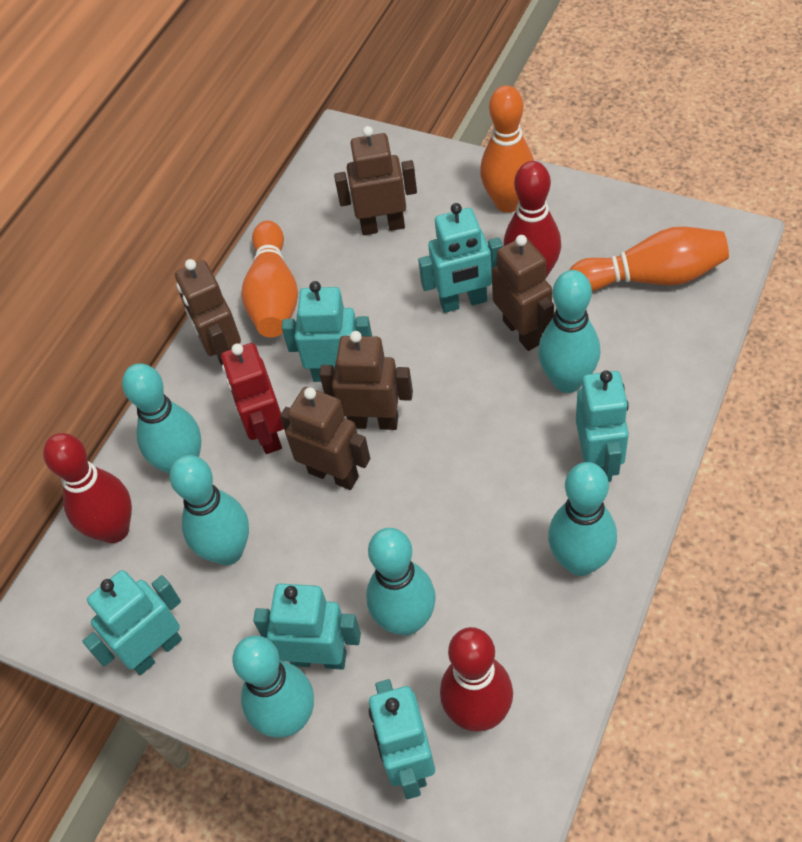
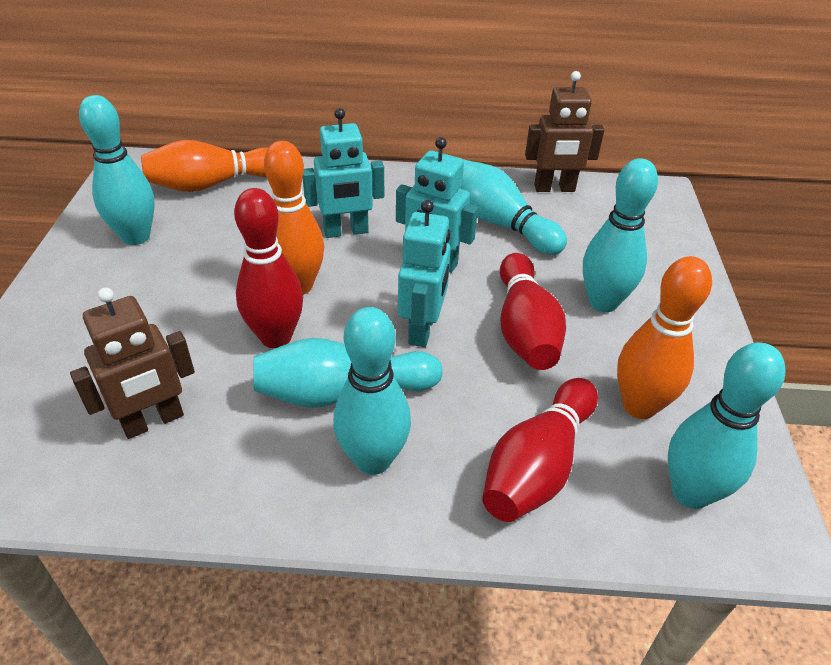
brown robot: 5 -> 2
red robot: 1 -> 0
turquoise robot: 6 -> 3

